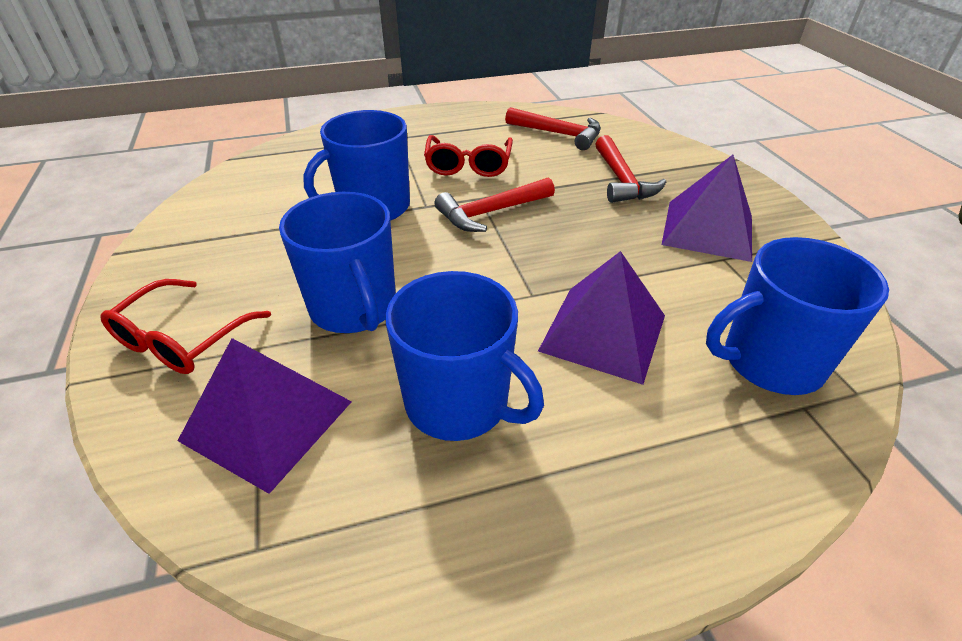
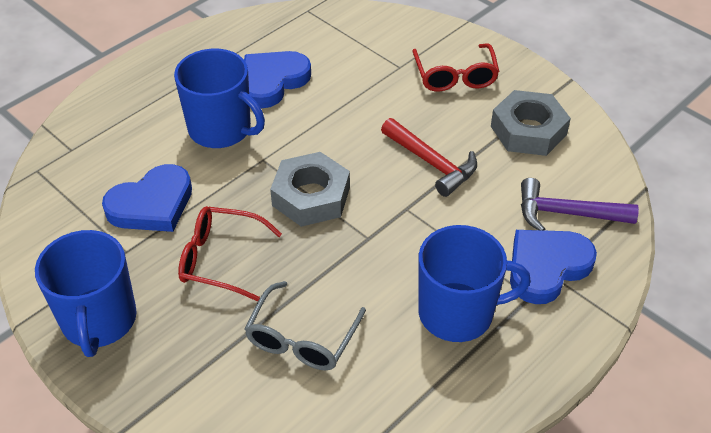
blue heart: 0 -> 3
blue mug: 4 -> 3
grey glasses: 0 -> 1
grey nut: 0 -> 2
purple hammer: 0 -> 1
purple pyramid: 3 -> 0
red hammer: 3 -> 1

